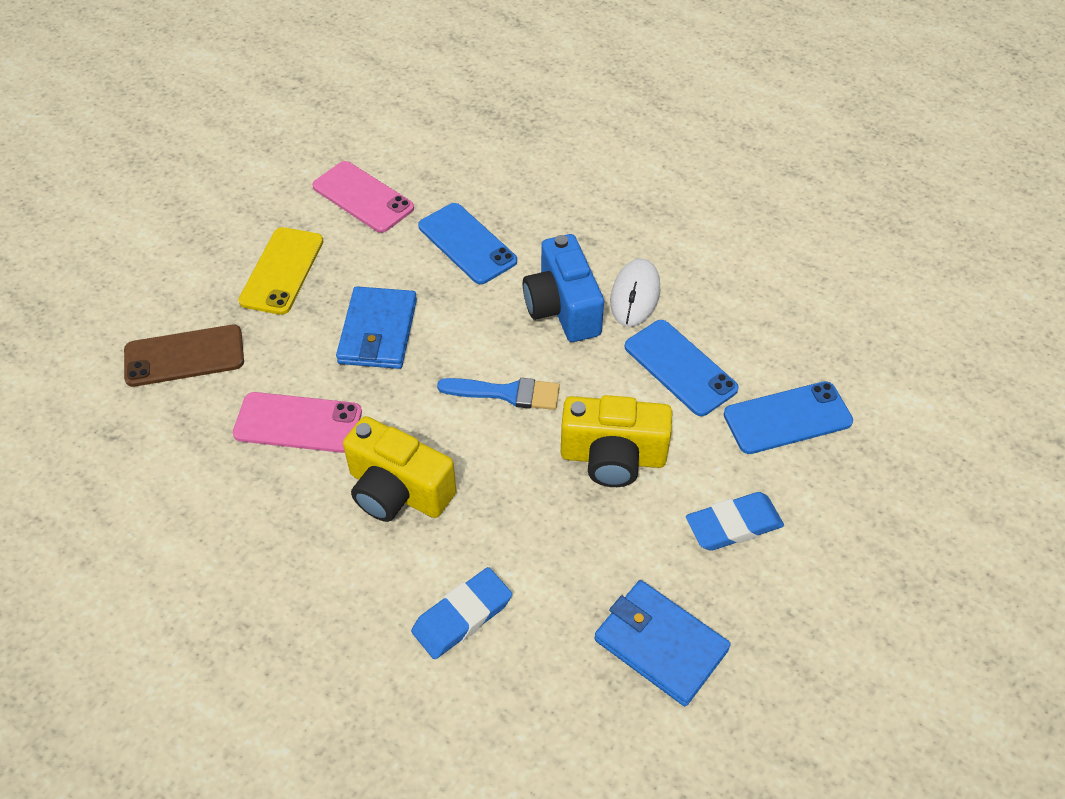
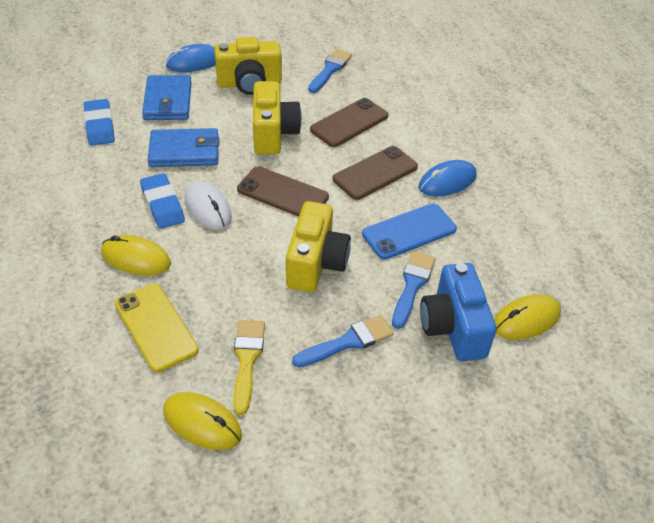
blue brush: 1 -> 3
blue mouse: 0 -> 2
blue phone: 3 -> 1
brown phone: 1 -> 3
pink phone: 2 -> 0
yellow brush: 0 -> 1
yellow camera: 2 -> 3
yellow mouse: 0 -> 3

